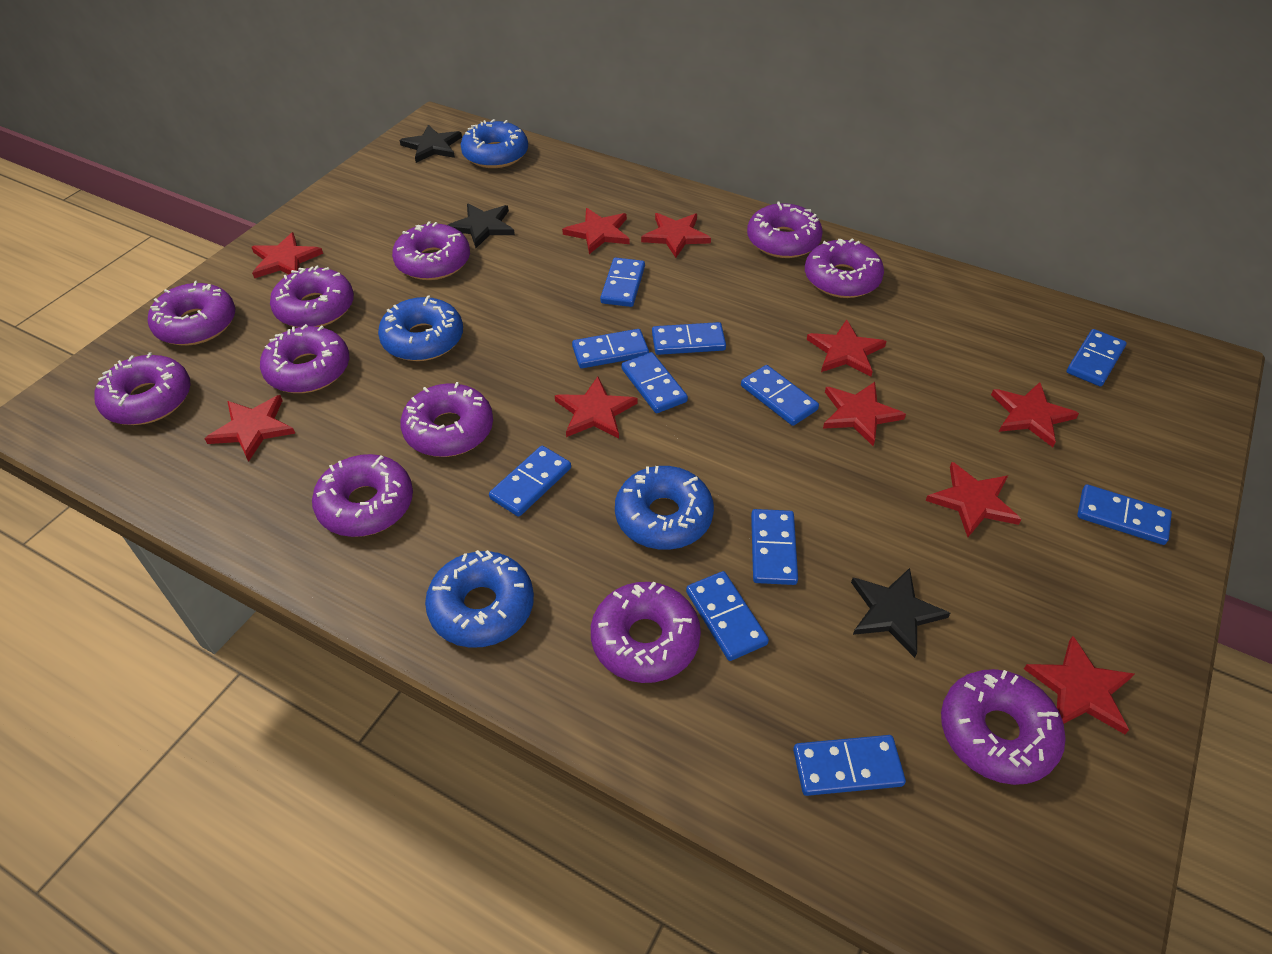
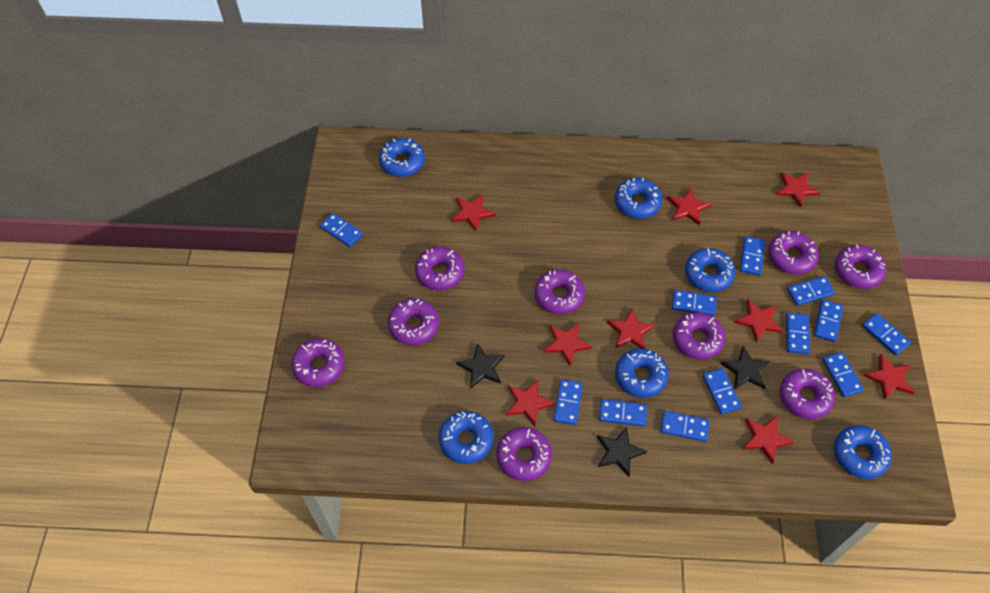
blue domino: 11 -> 12
blue donut: 4 -> 6
purple donut: 11 -> 9
red star: 10 -> 9

